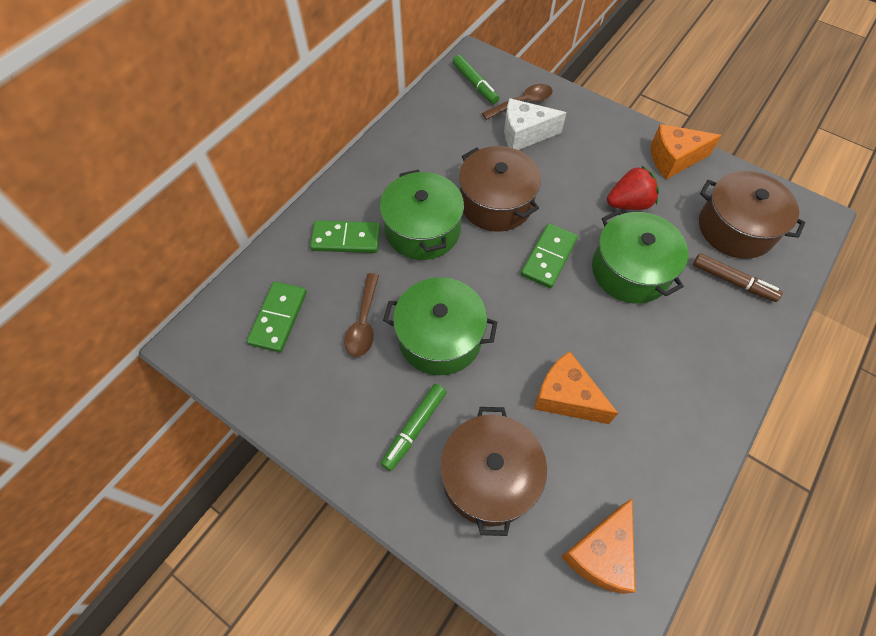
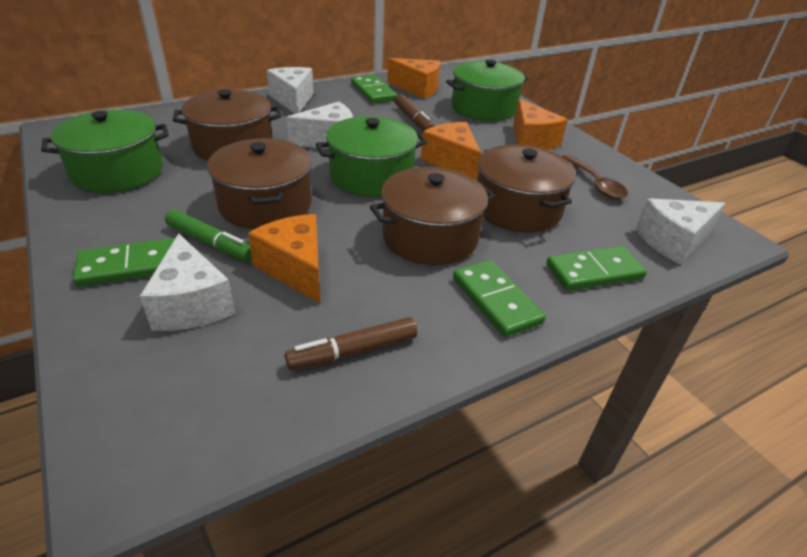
brown marker: 1 -> 2
brown pot: 3 -> 4
brown spoon: 2 -> 1
green domino: 3 -> 4
green marker: 2 -> 1
orange cheese: 3 -> 4
red strawberry: 1 -> 0
white cheese: 1 -> 4

